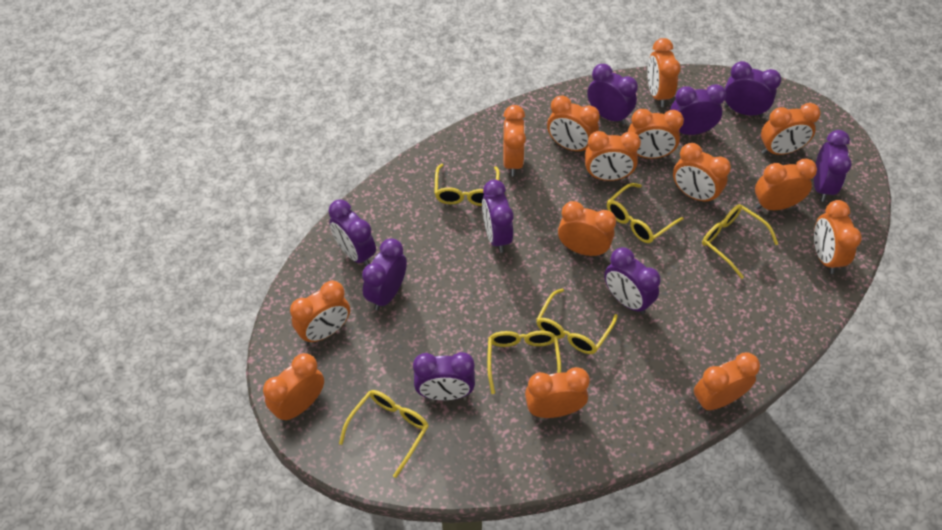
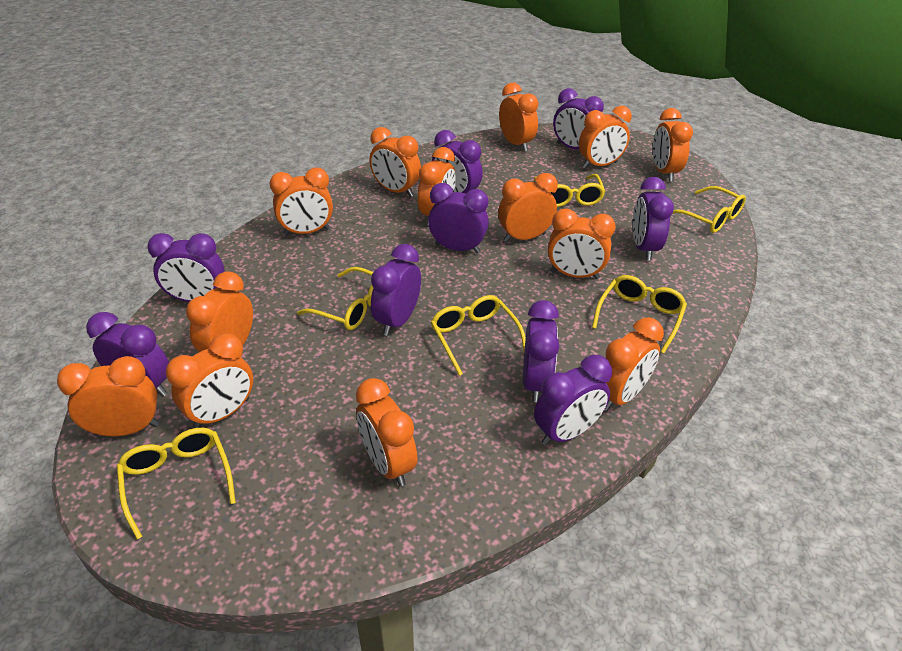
orange clock: 14 -> 13

